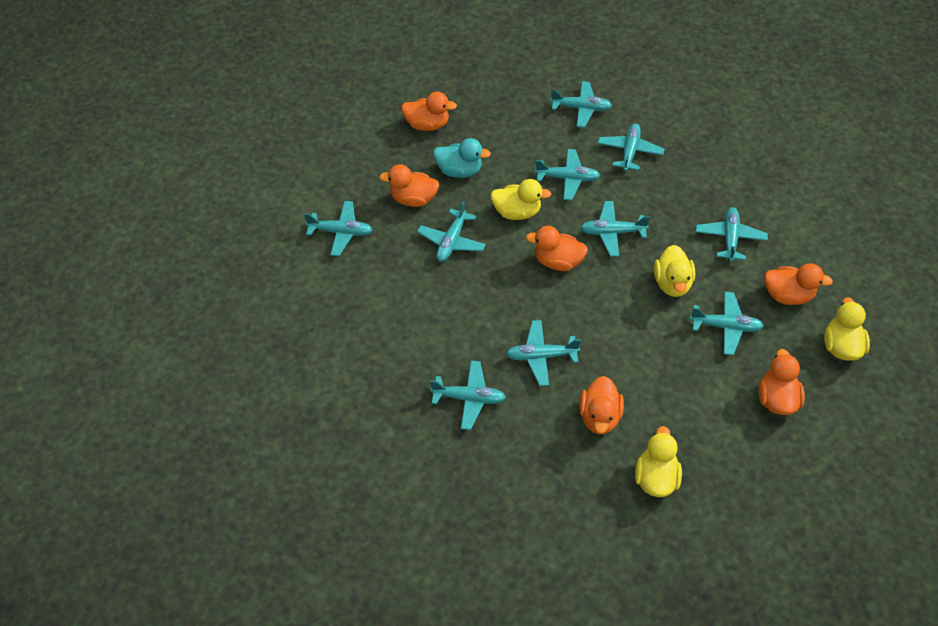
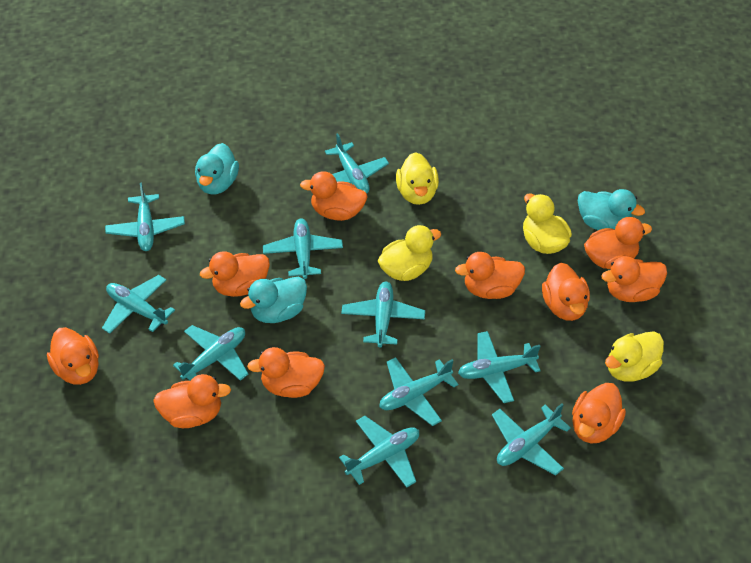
orange duck: 6 -> 10
turquoise duck: 1 -> 3

